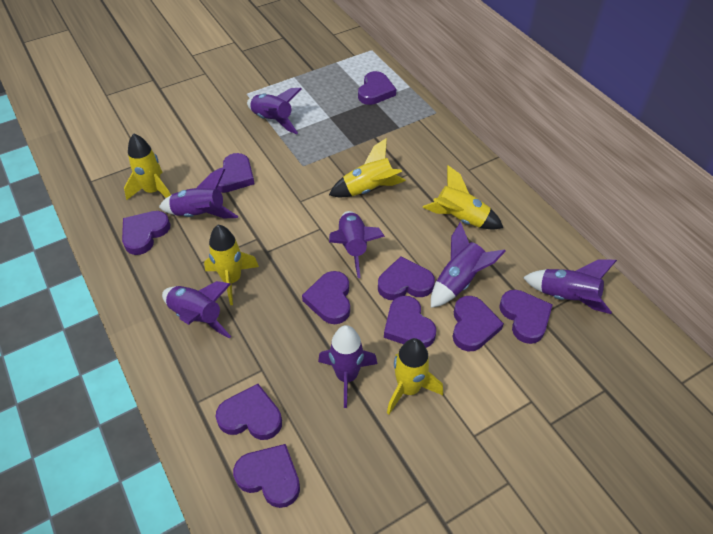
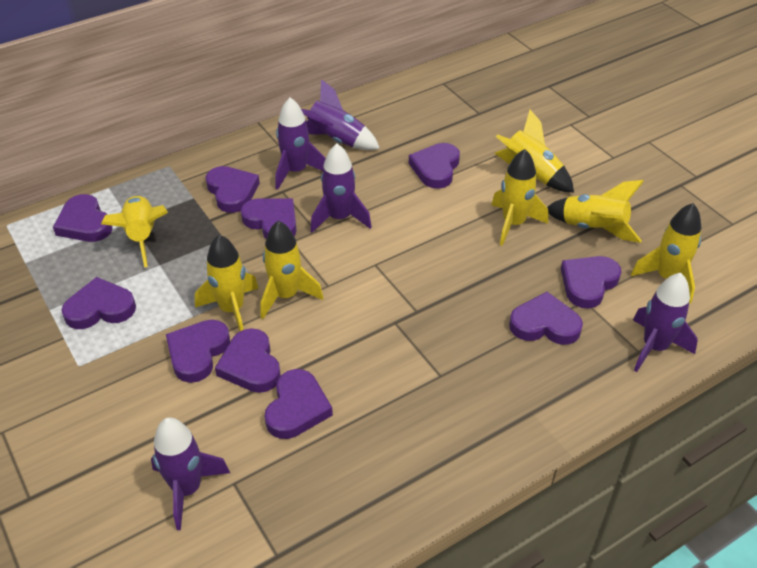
purple rocket: 7 -> 5
yellow rocket: 5 -> 7

